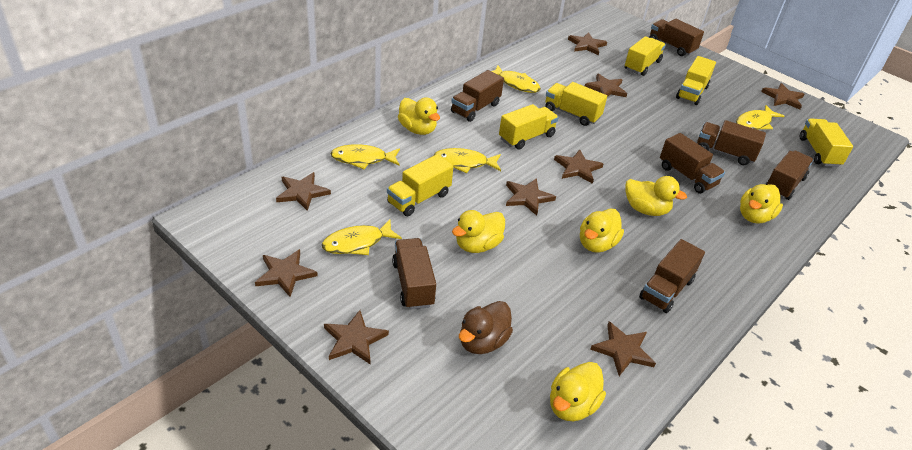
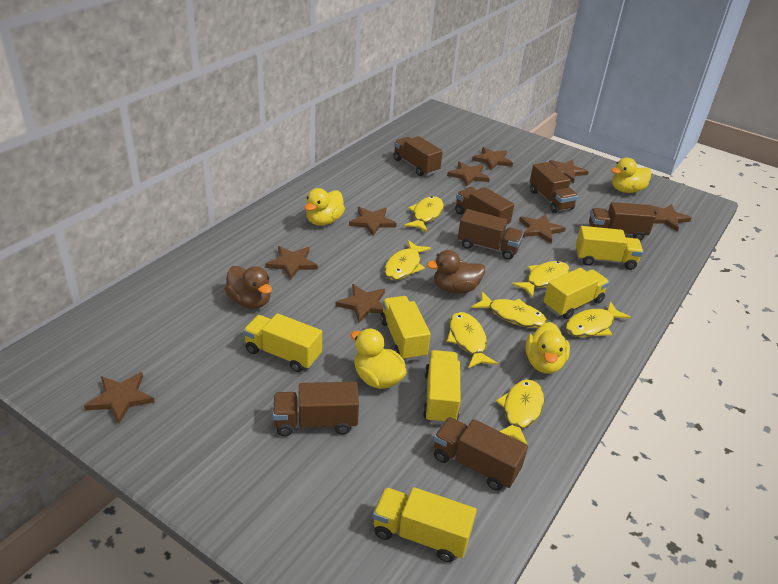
brown duck: 1 -> 2
yellow duck: 6 -> 4
yellow fish: 5 -> 7

